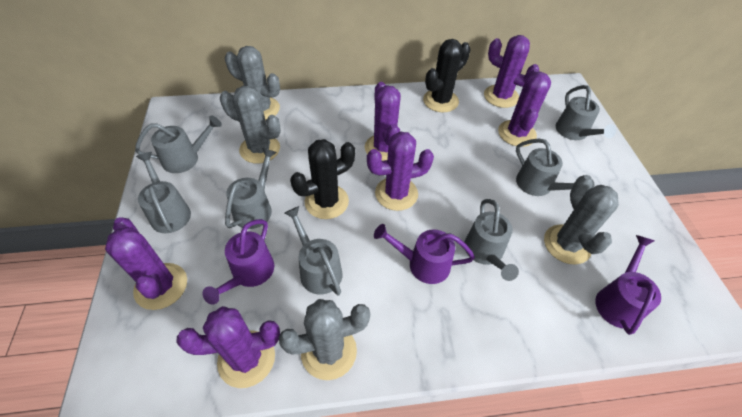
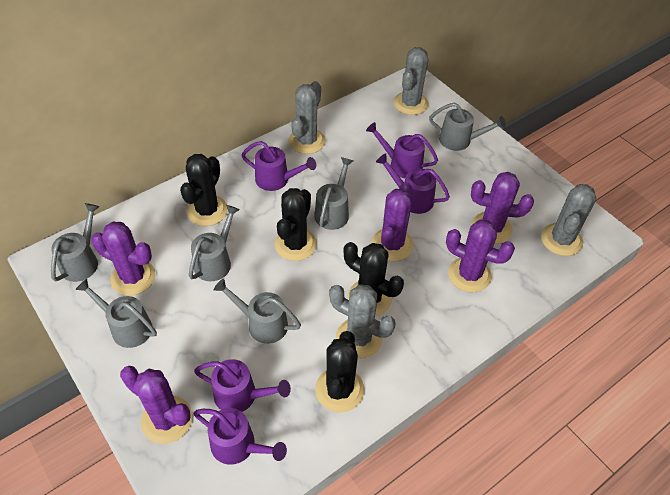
black cactus: 2 -> 4
grey watering can: 7 -> 6
purple cactus: 6 -> 5
purple watering can: 3 -> 5

